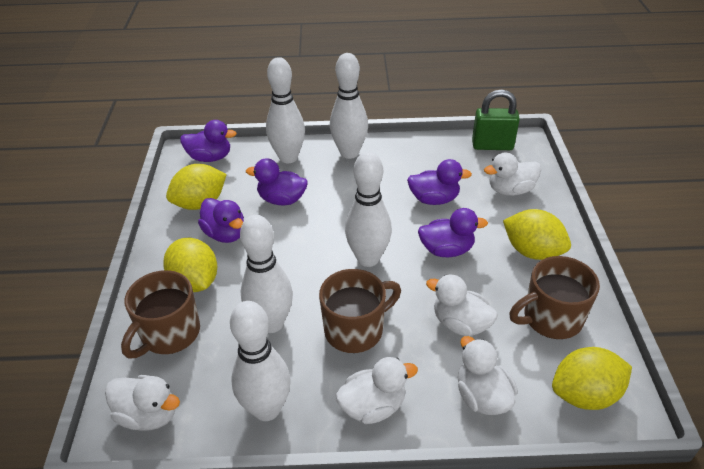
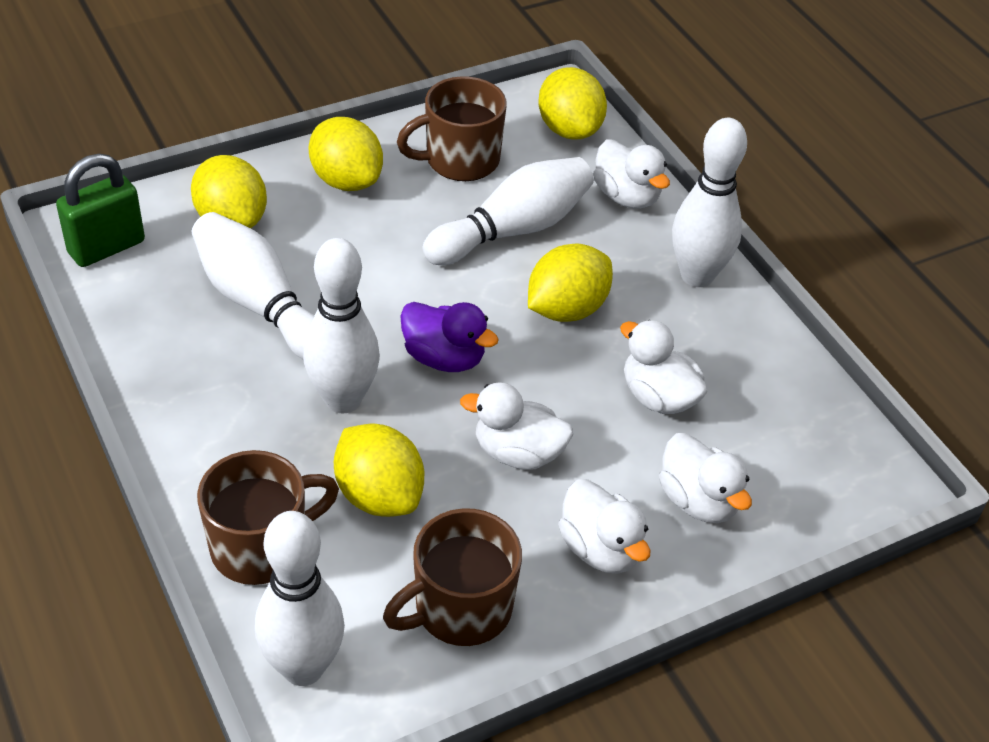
purple duck: 5 -> 1
yellow lemon: 4 -> 5

